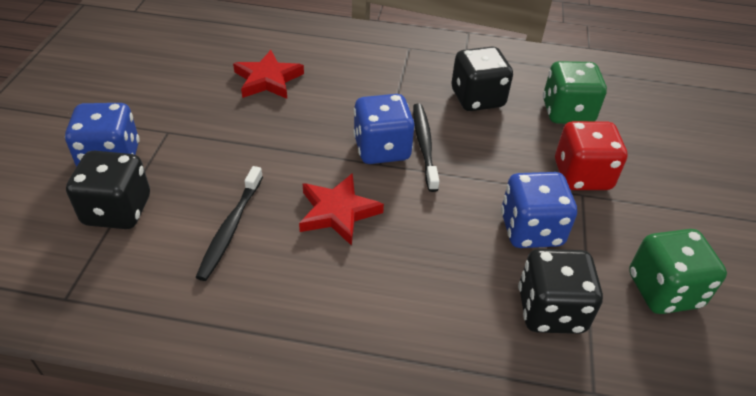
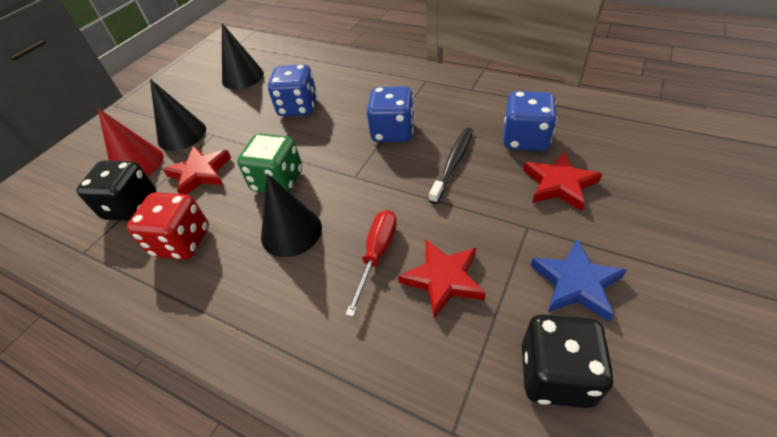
black cone: 0 -> 3
black dice: 3 -> 2
black toothbrush: 2 -> 1
blue star: 0 -> 1
green dice: 2 -> 1
red cone: 0 -> 1
red screwdriver: 0 -> 1
red star: 2 -> 3

